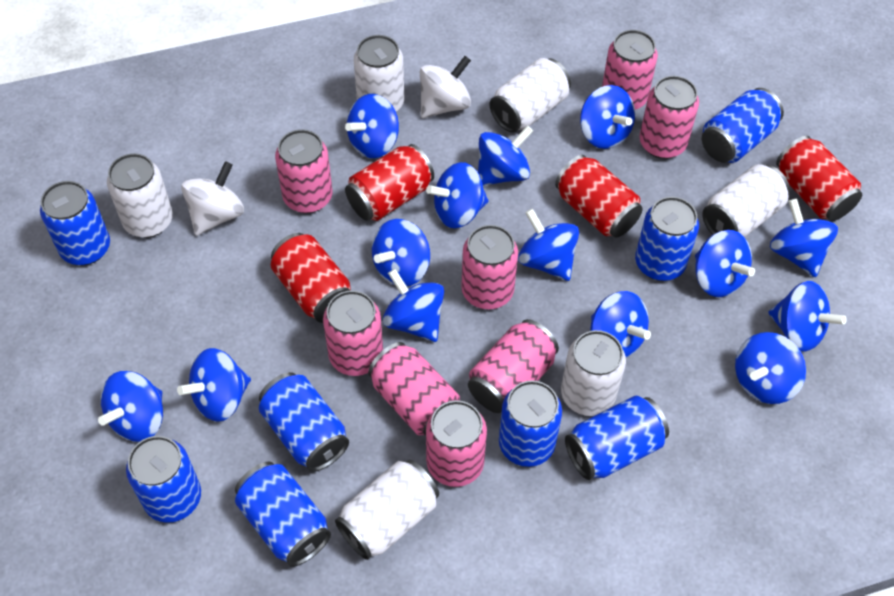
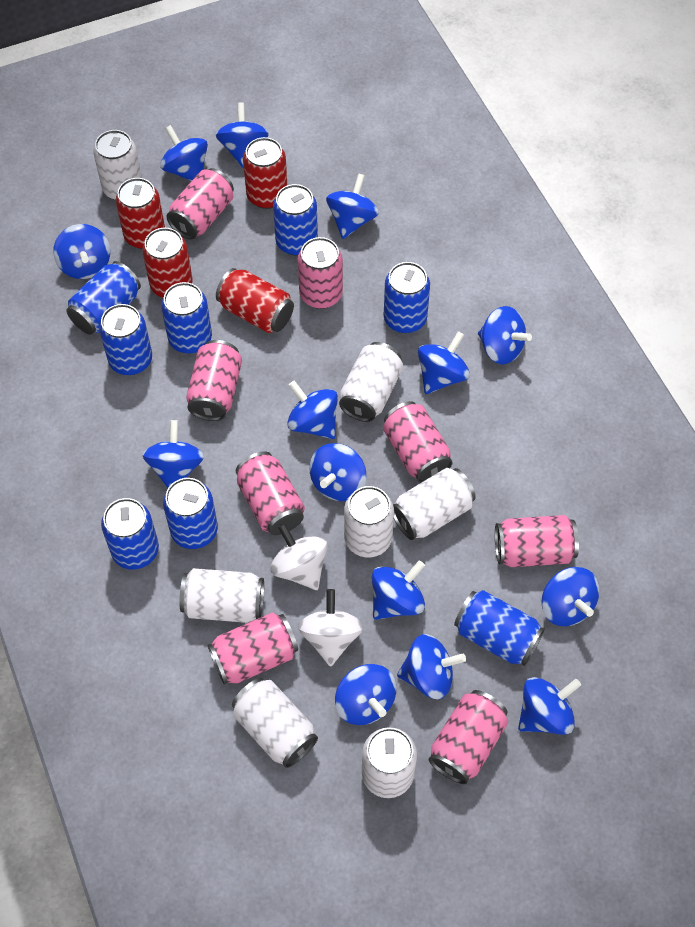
white can: 6 -> 7

